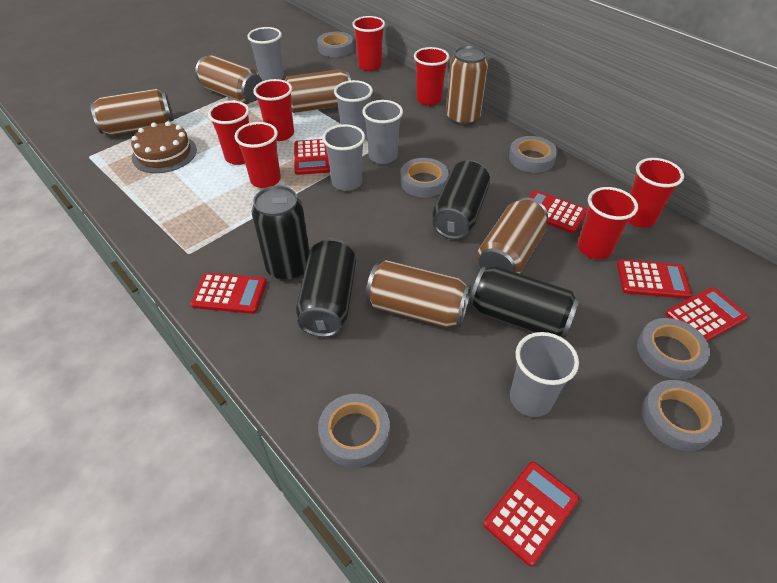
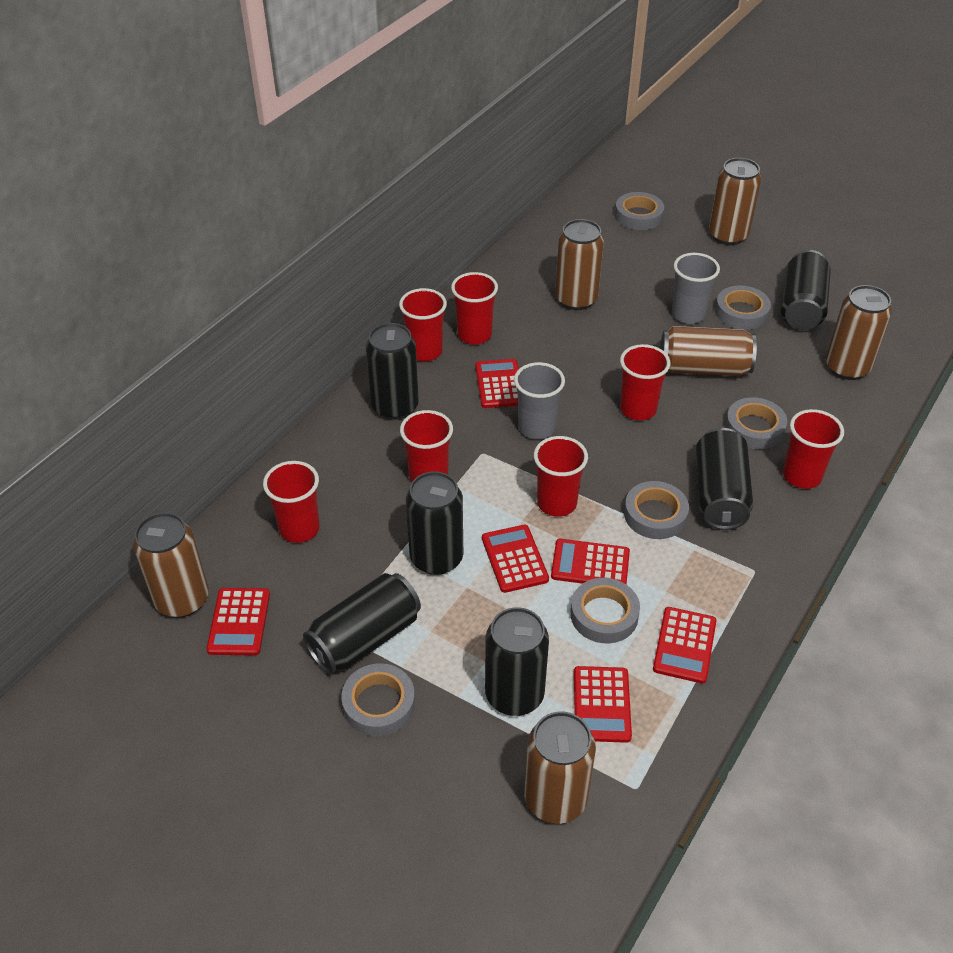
black can: 4 -> 6
brown cake: 1 -> 0
grey cup: 5 -> 2

